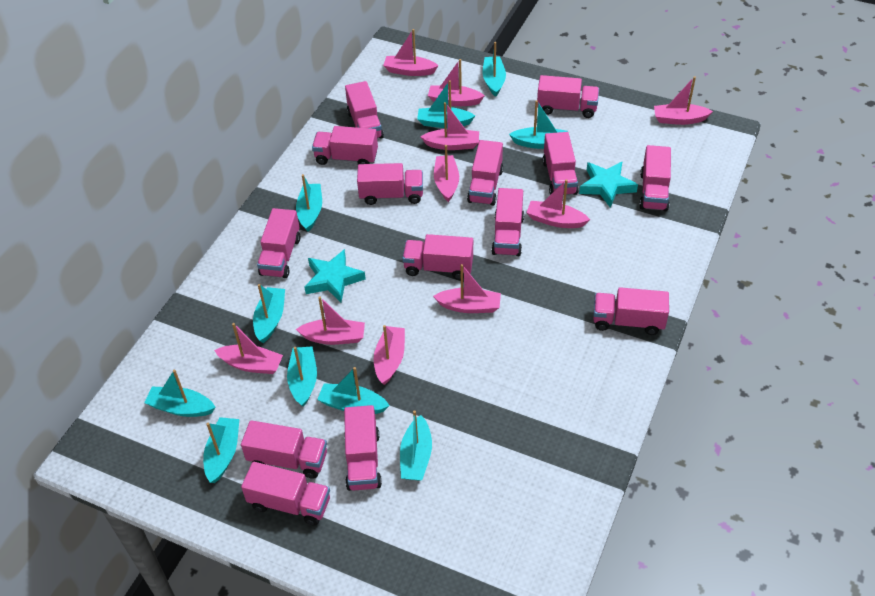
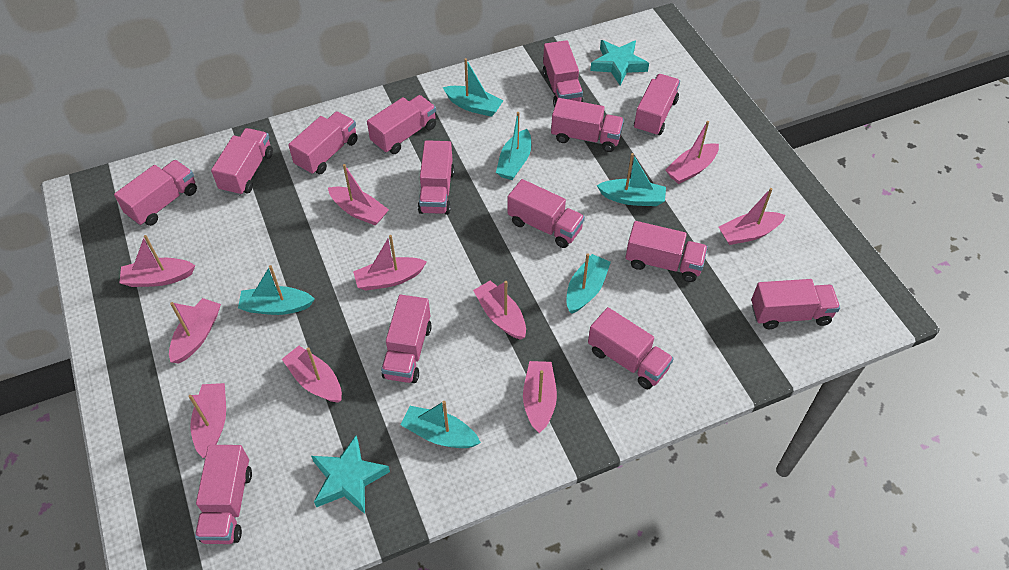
turquoise boat: 10 -> 6

